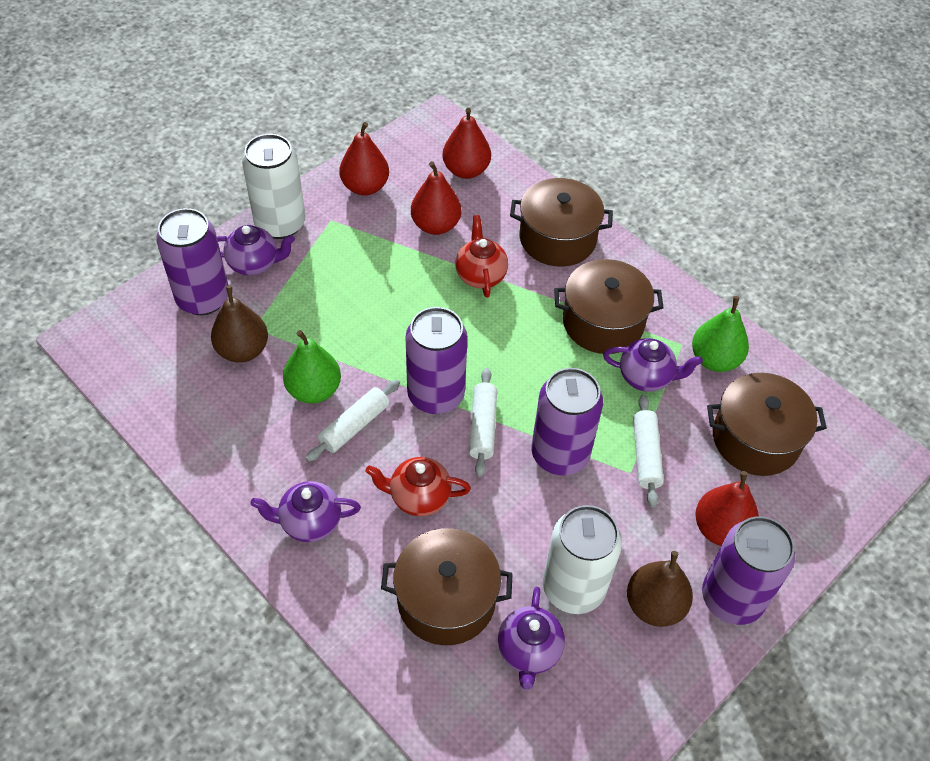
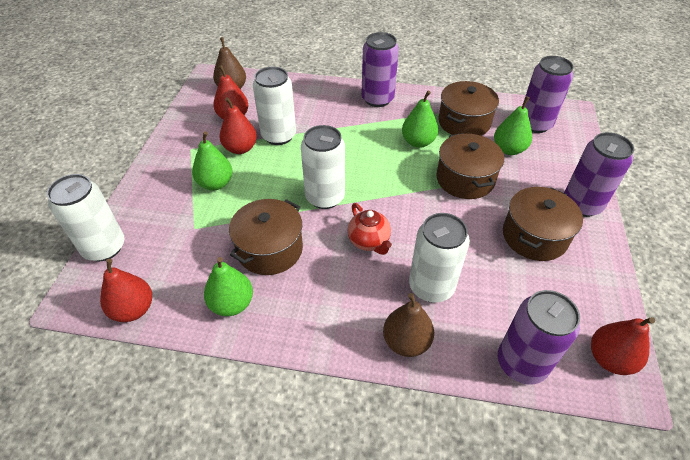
green pear: 2 -> 4
purple teapot: 4 -> 0
red teapot: 2 -> 1
white can: 2 -> 4
white rolling pin: 3 -> 0

